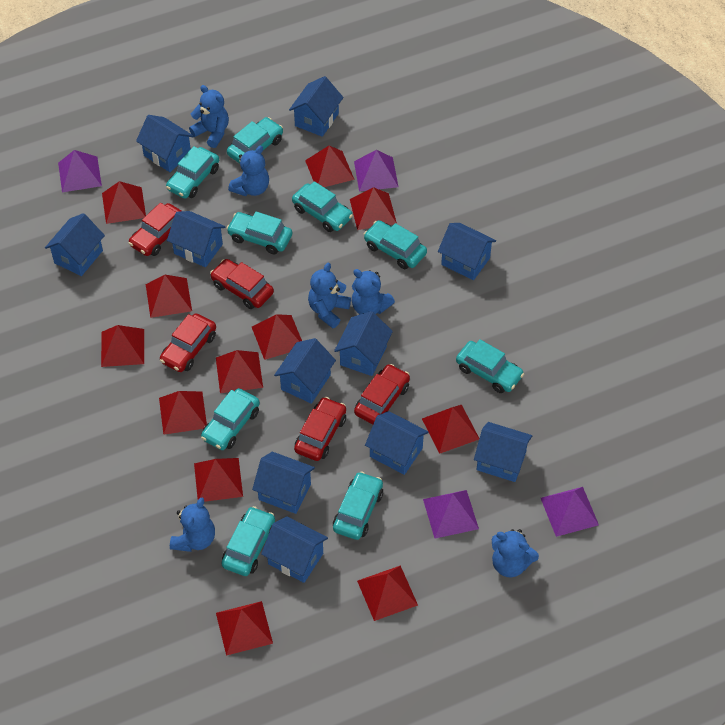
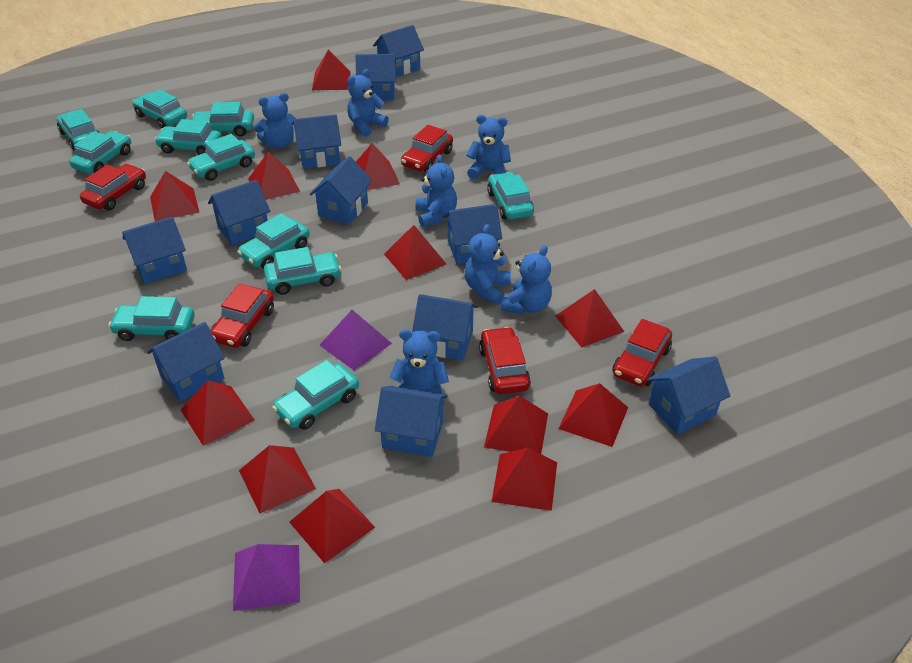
blue teddy bear: 6 -> 7
purple pyramid: 4 -> 2
turquoise car: 9 -> 11

